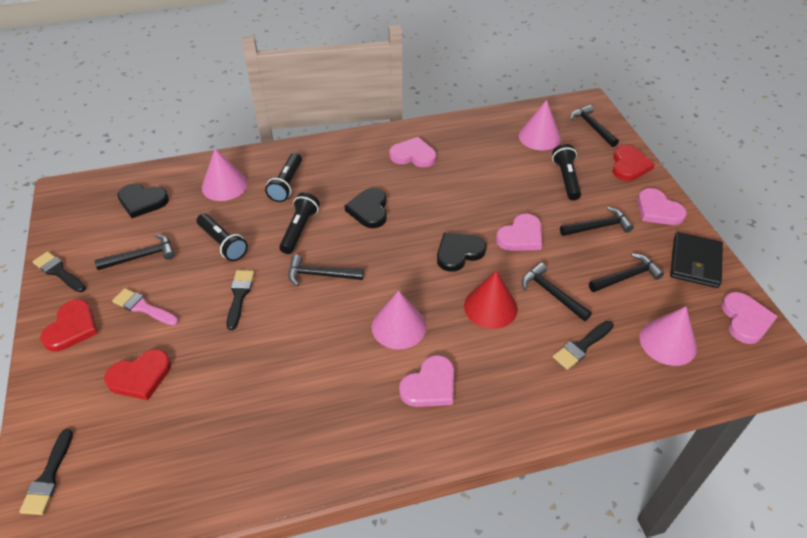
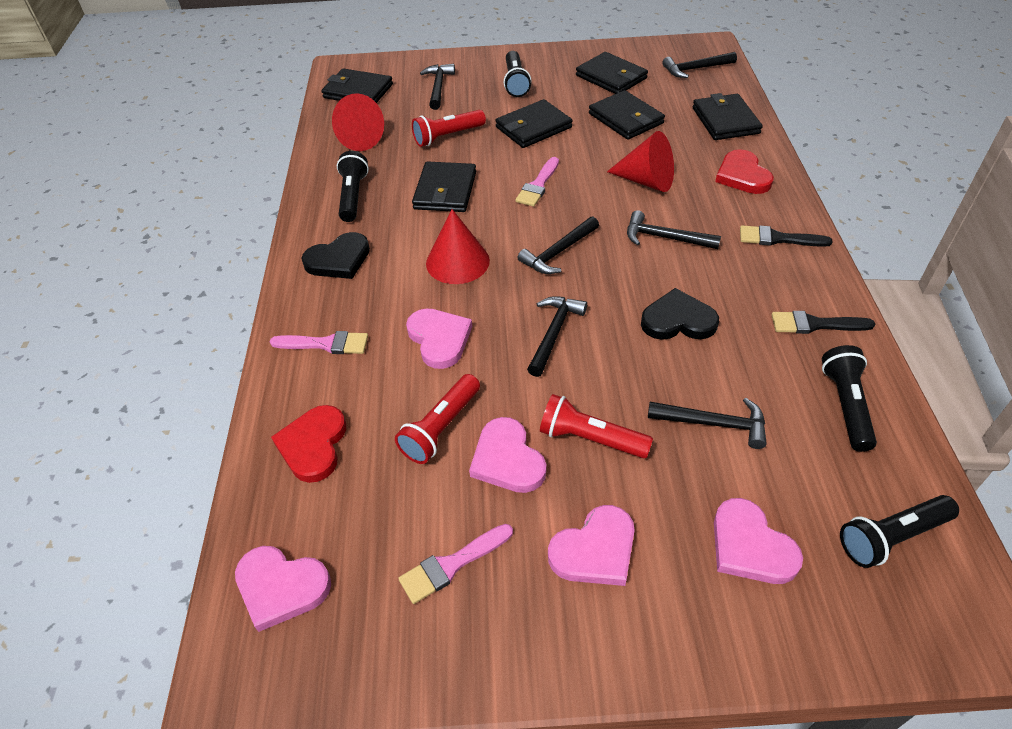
black brush: 4 -> 2
black heart: 3 -> 2
black wallet: 1 -> 6
pink brush: 1 -> 3
pink cone: 4 -> 0
red cone: 1 -> 3
red flashlight: 0 -> 3
red heart: 3 -> 2

